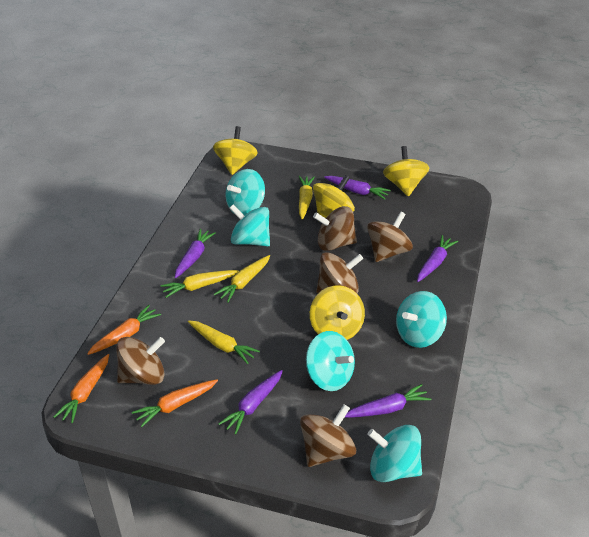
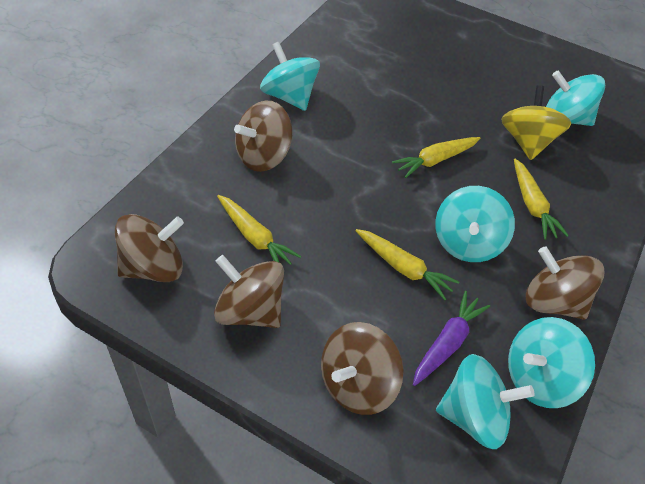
orange carrot: 3 -> 0
purple carrot: 5 -> 1
yellow spinning top: 4 -> 1

